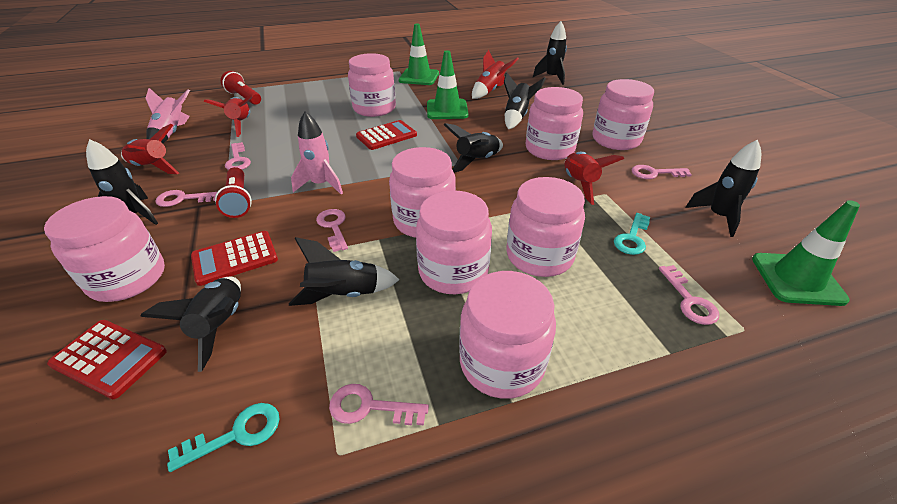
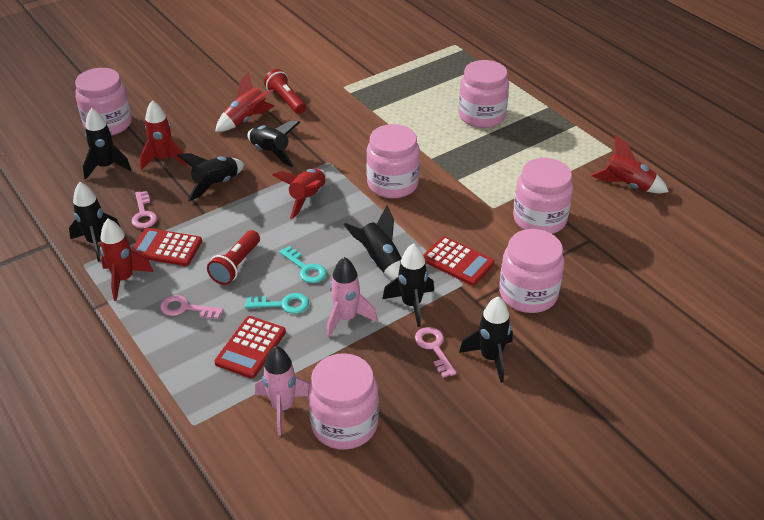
green traffic cone: 3 -> 0
pink jar: 8 -> 6
pink key: 6 -> 3
red rocket: 4 -> 5

